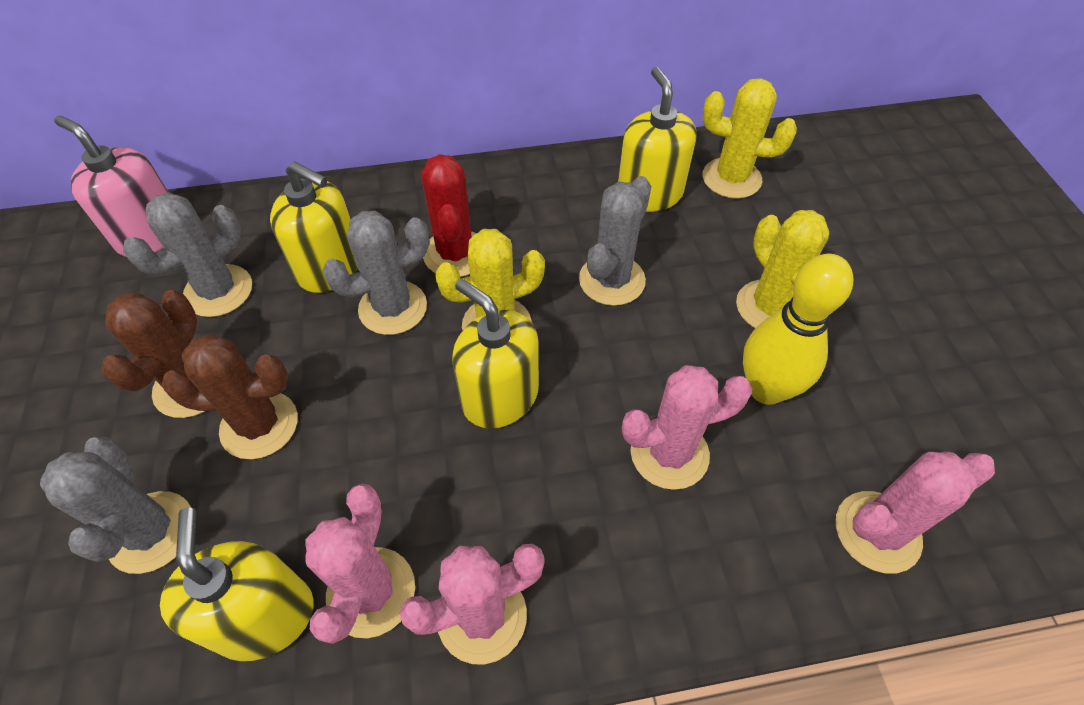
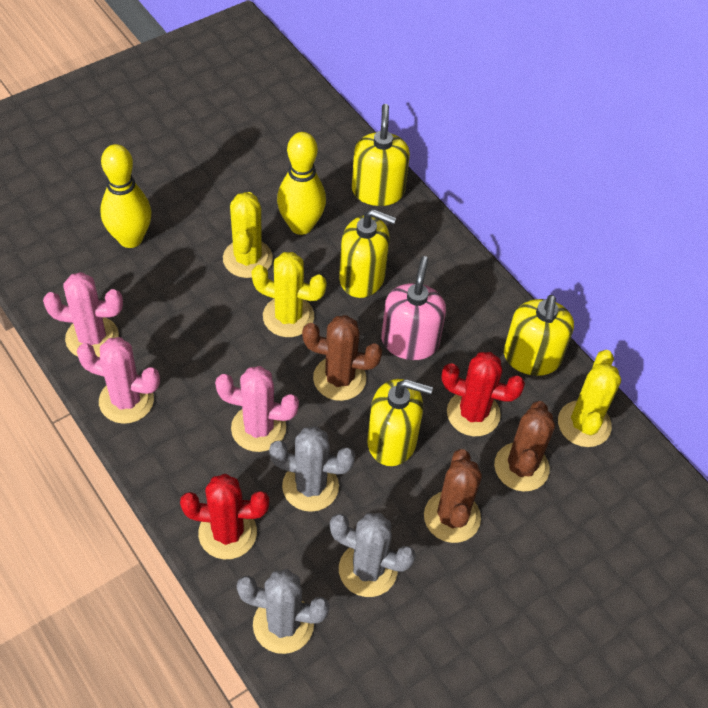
brown cactus: 2 -> 3
grey cactus: 4 -> 3
pink cactus: 4 -> 3
red cactus: 1 -> 2
yellow bowling pin: 1 -> 2

